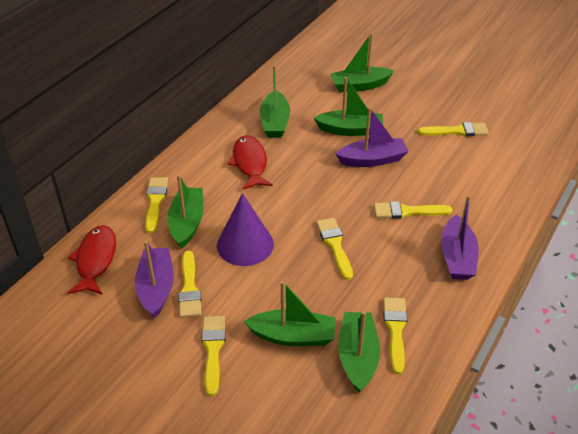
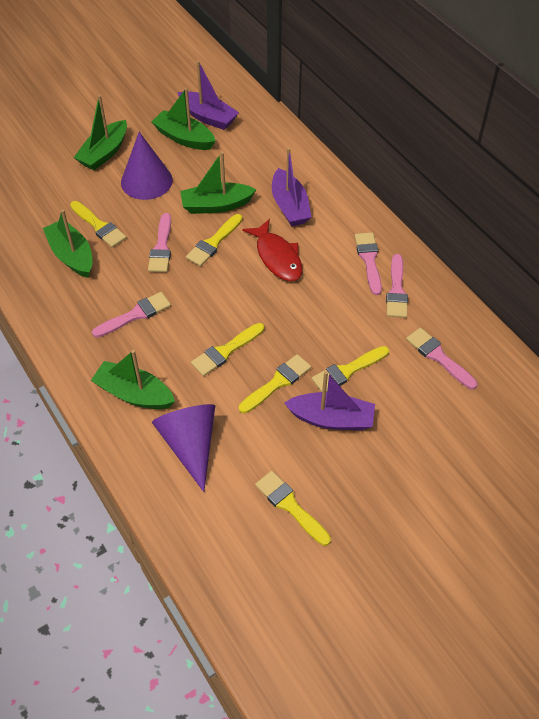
green boat: 6 -> 5
pink brush: 0 -> 5
purple cone: 1 -> 2
red fish: 2 -> 1
yellow brush: 7 -> 6

